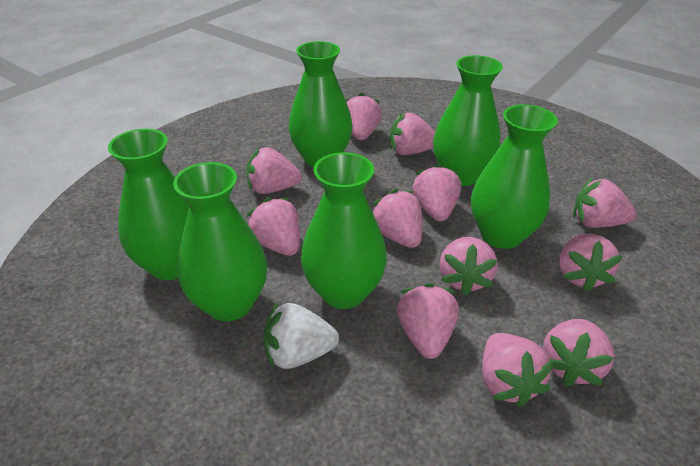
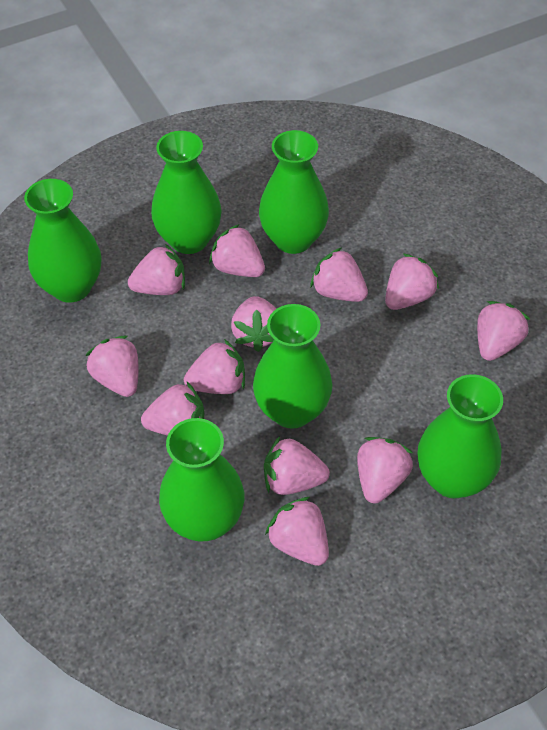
white strawberry: 1 -> 0

